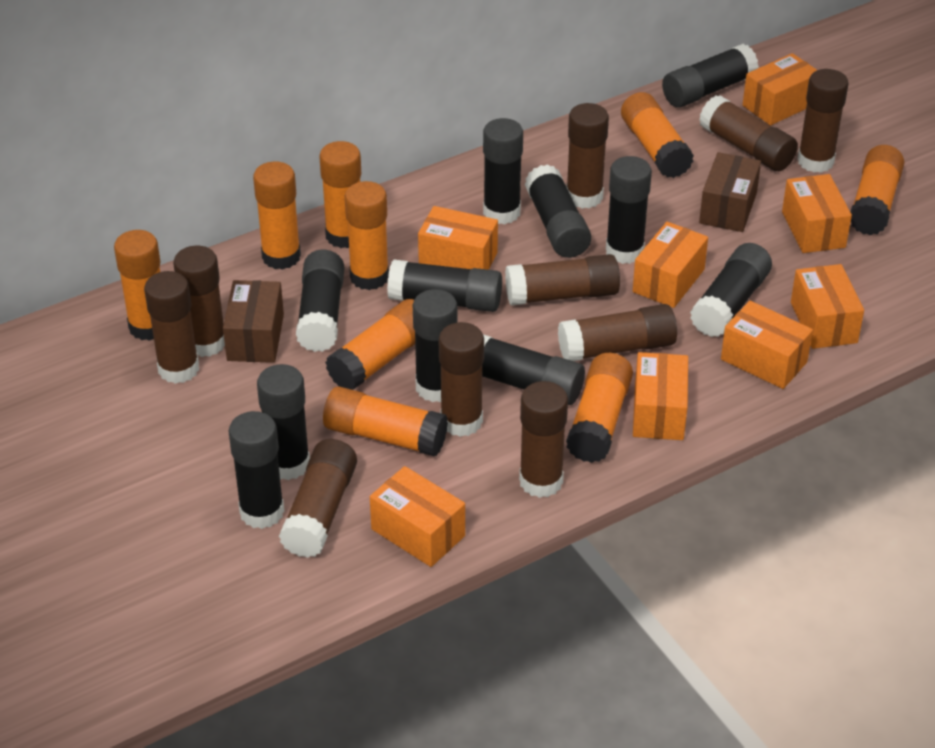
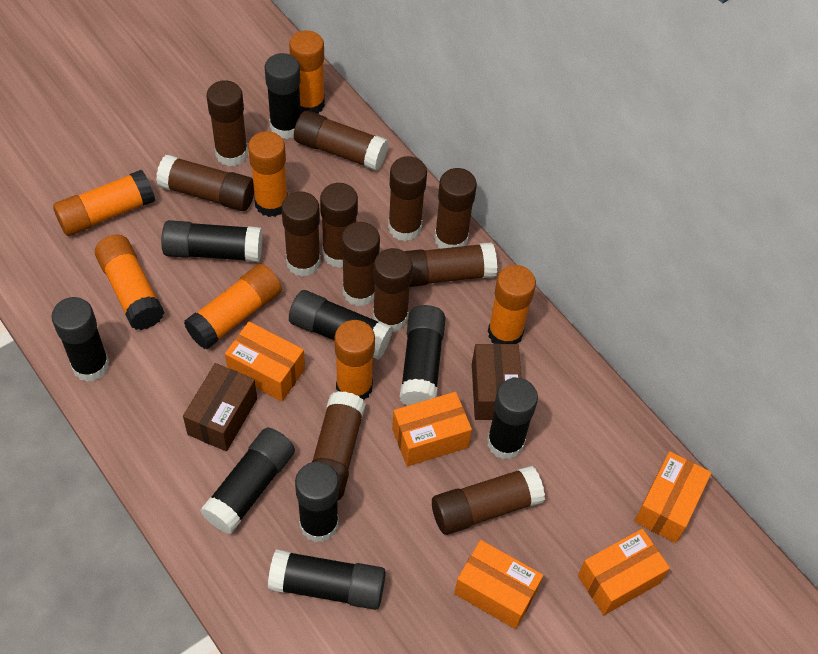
black glue stick: 11 -> 9
brown glue stick: 10 -> 12
orange box: 8 -> 5
orange glue stick: 9 -> 7

